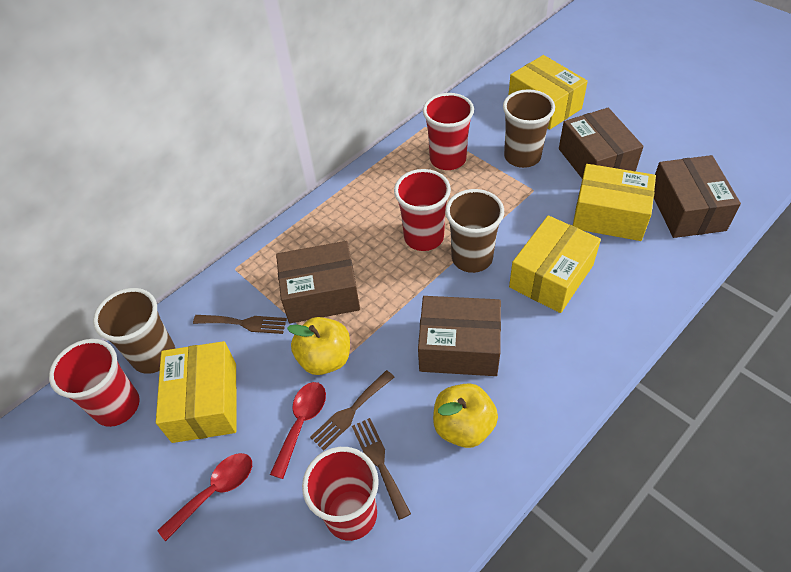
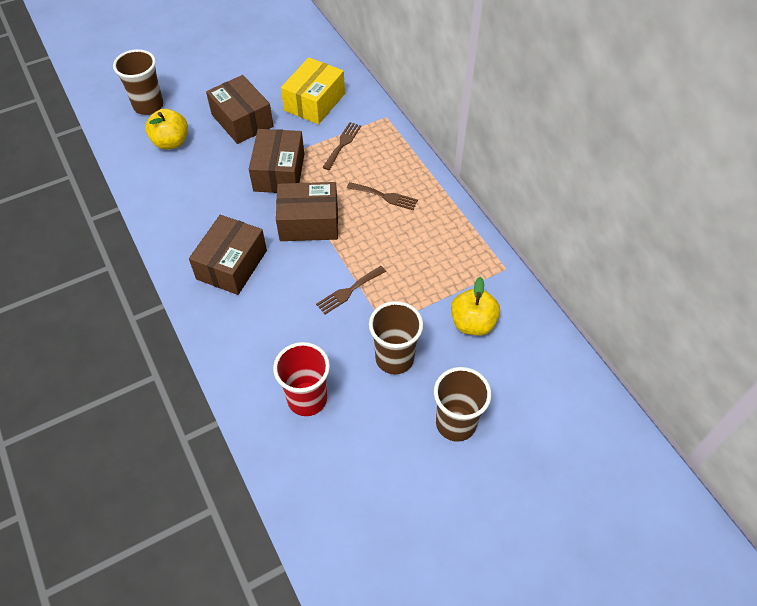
red cup: 4 -> 1
red spoon: 2 -> 0
yellow box: 4 -> 1

